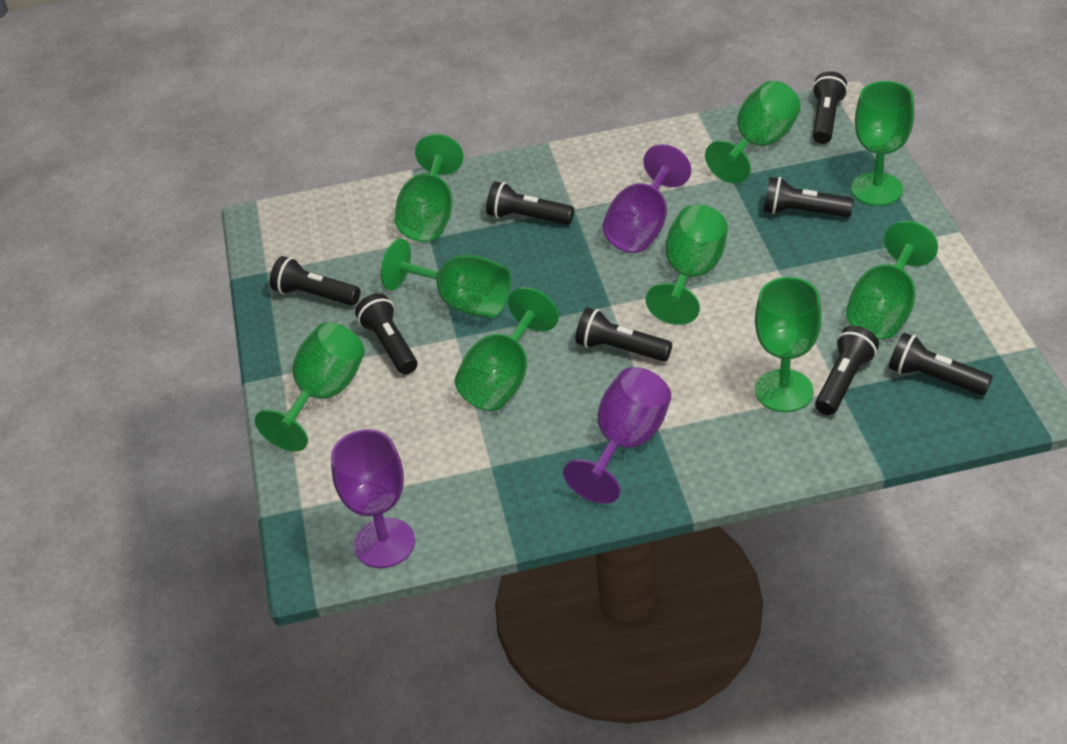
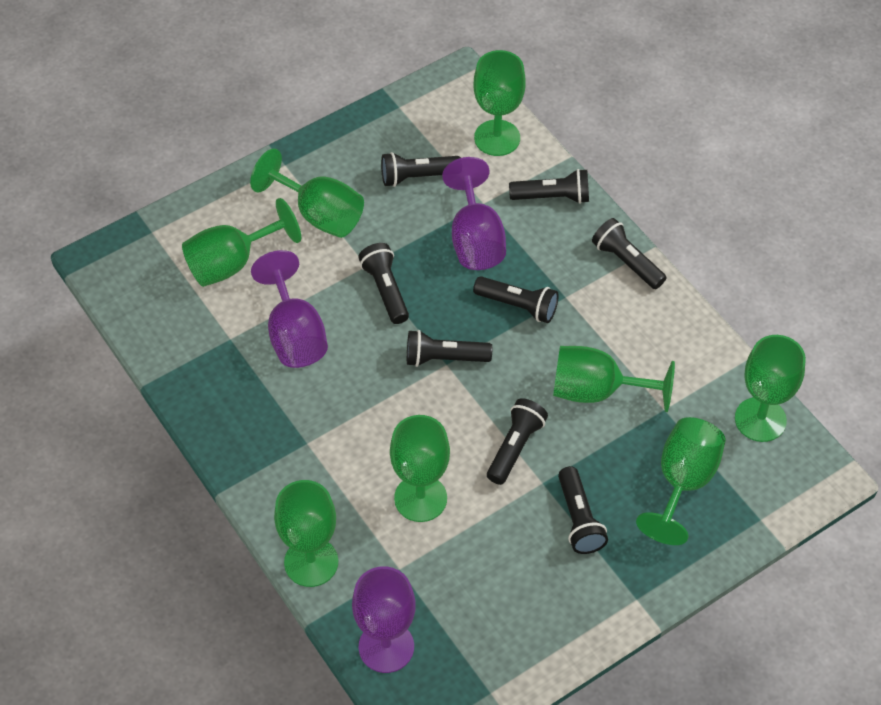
green goblet: 9 -> 8

